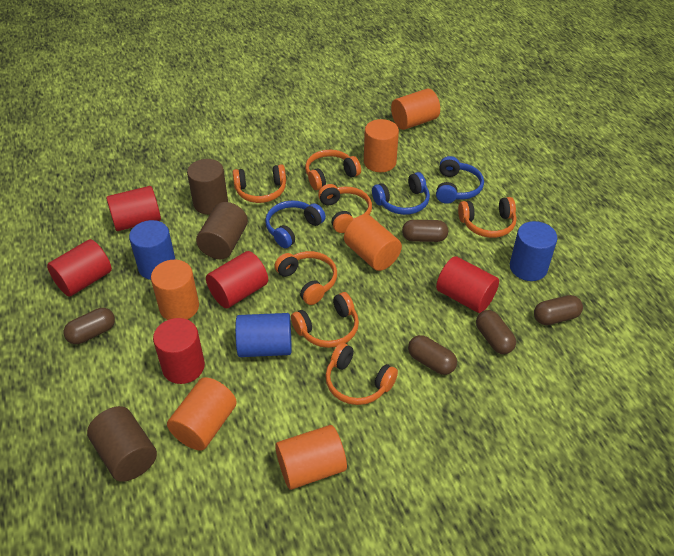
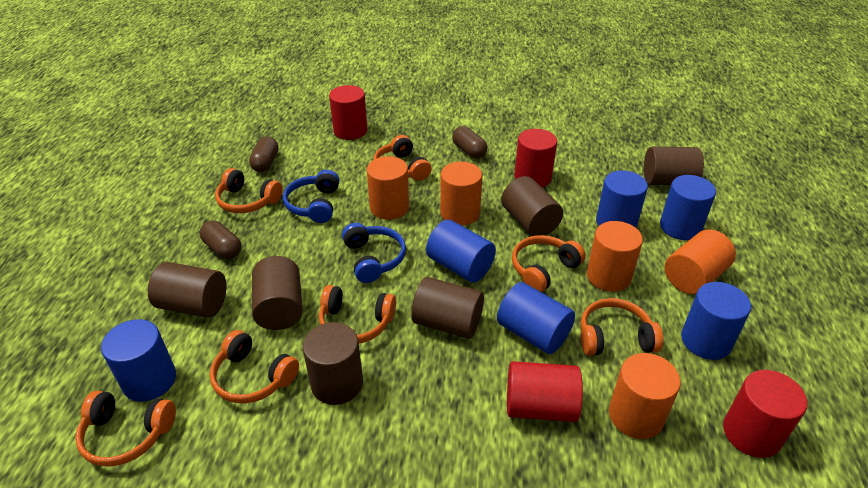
blue cylinder: 3 -> 6
blue headphones: 3 -> 2
brown capsule: 5 -> 3
brown cylinder: 3 -> 6
orange cylinder: 6 -> 5
red cylinder: 5 -> 4

